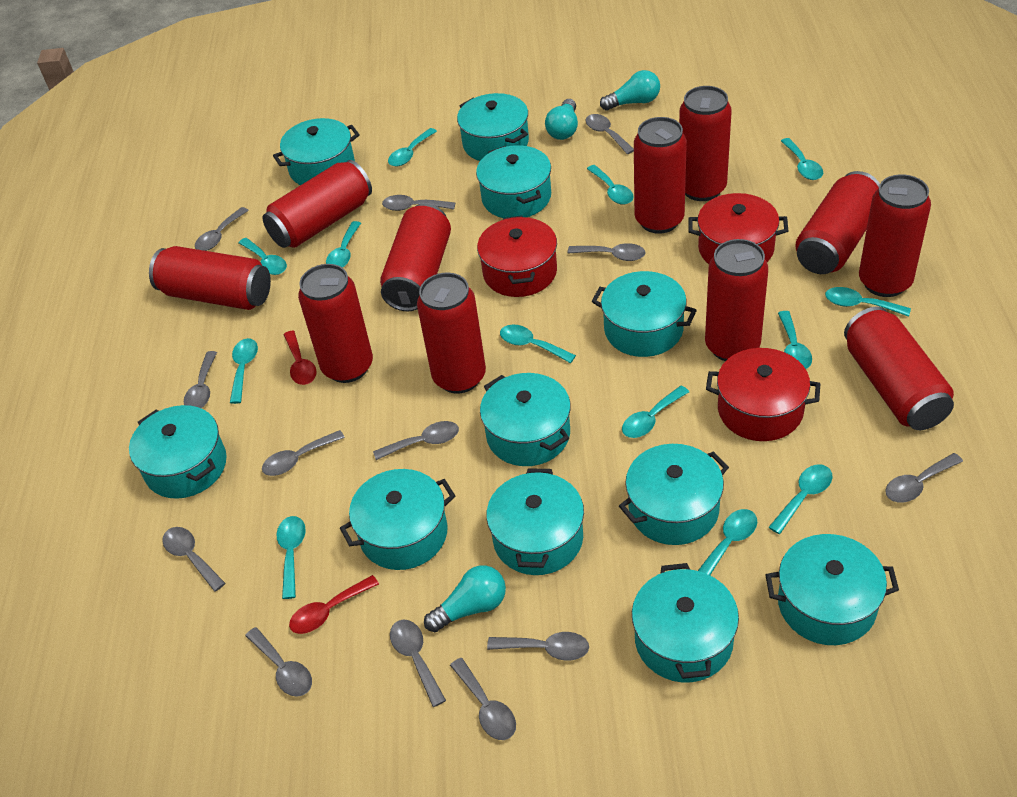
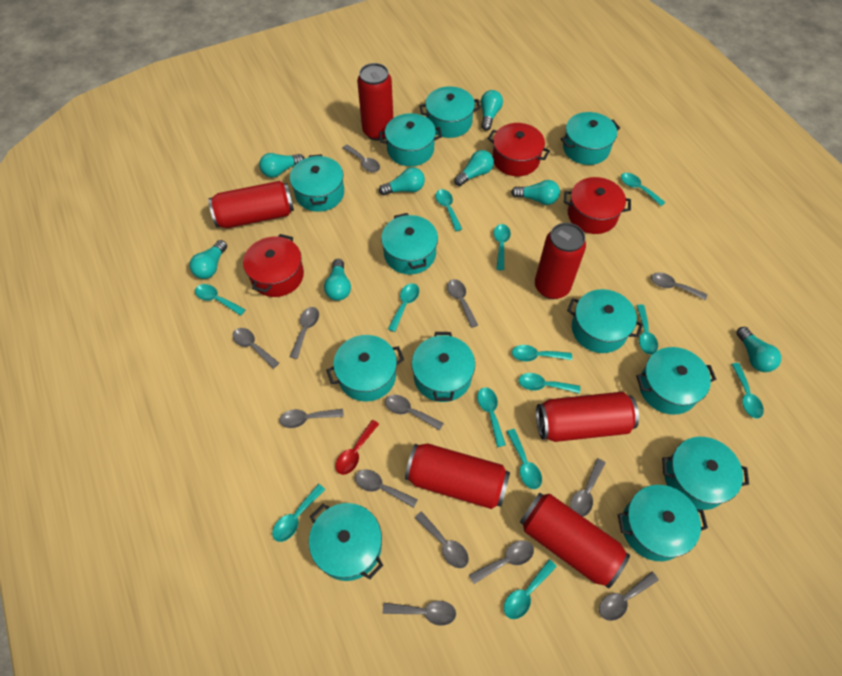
red can: 11 -> 6
red spoon: 2 -> 1
turquoise light bulb: 3 -> 8
turquoise pot: 11 -> 12

